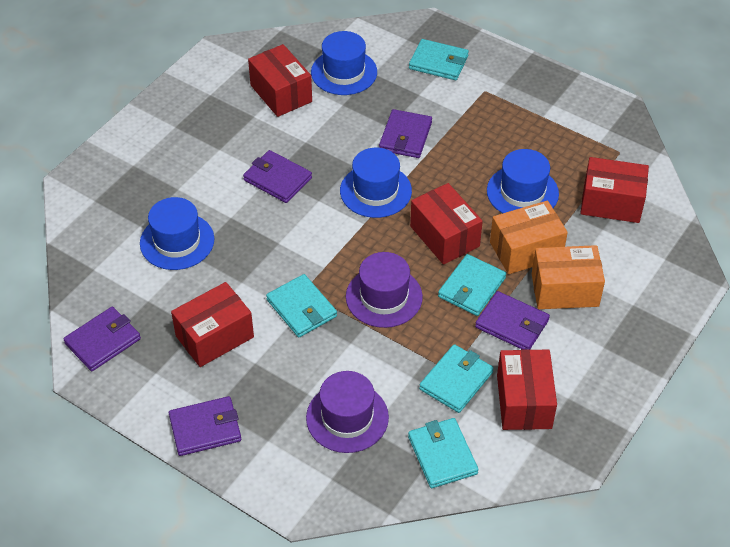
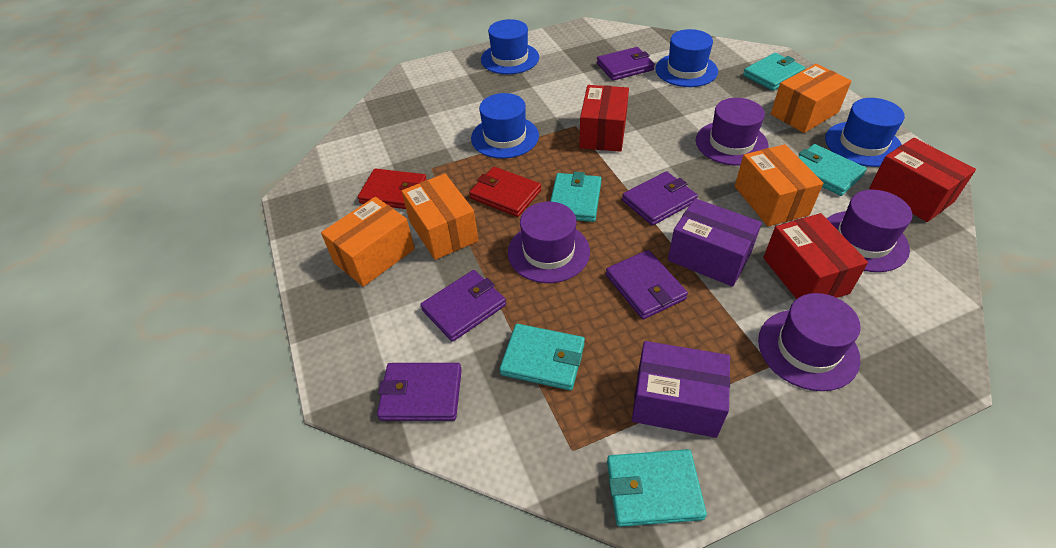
orange box: 2 -> 4
purple box: 0 -> 2
purple hat: 2 -> 4
red box: 5 -> 3
red wallet: 0 -> 2

